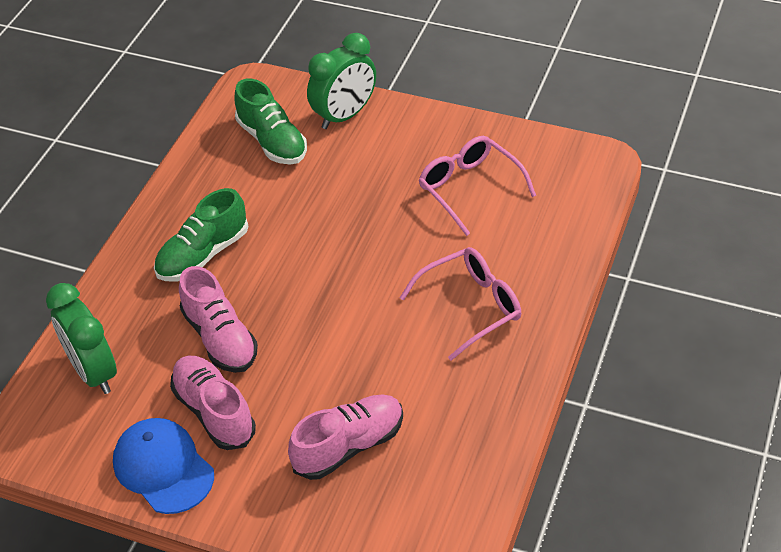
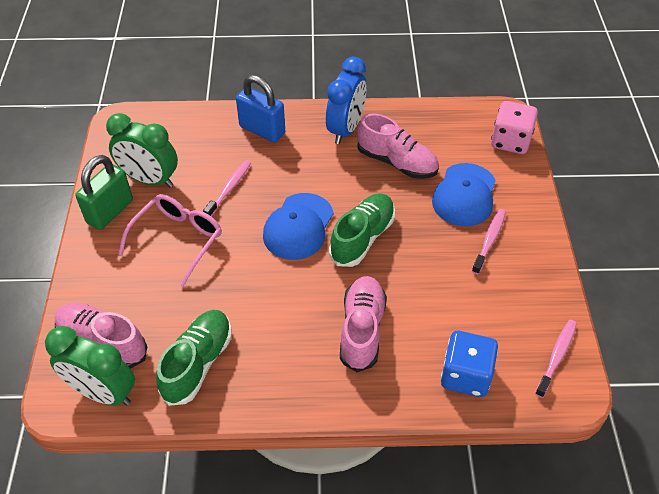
blue cap: 1 -> 2
blue clock: 0 -> 1
blue dice: 0 -> 1
blue padlock: 0 -> 1
green padlock: 0 -> 1
pink dice: 0 -> 1
pink glasses: 2 -> 1
pink toothbrush: 0 -> 3

